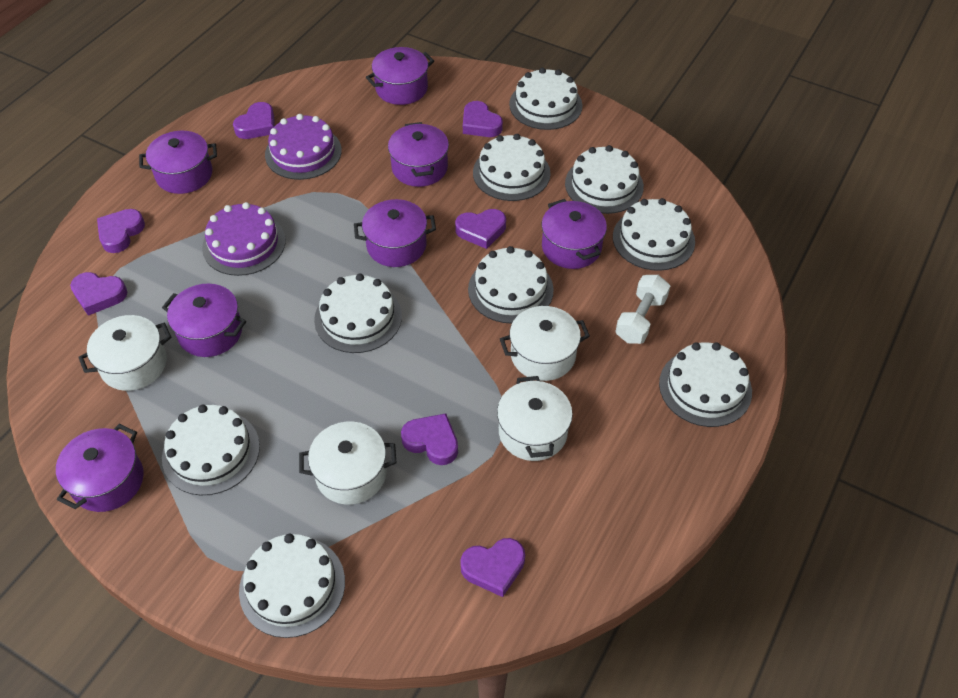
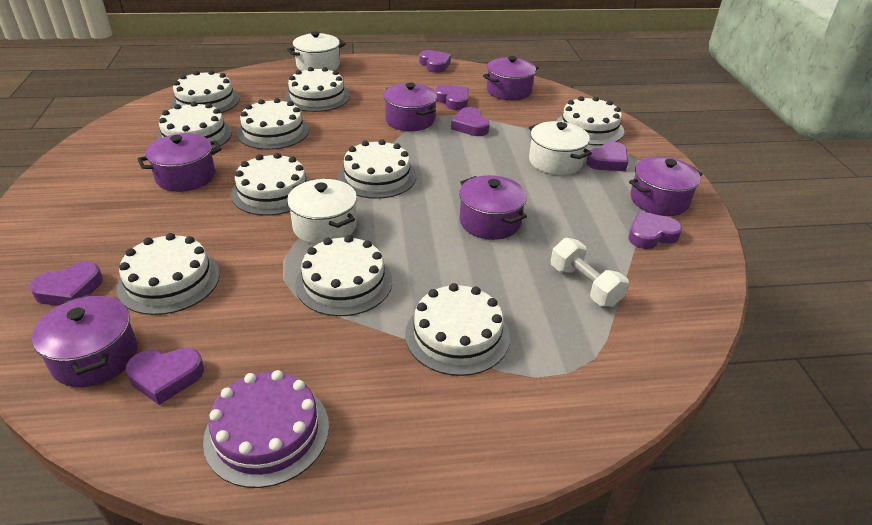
purple cake: 2 -> 1
purple pot: 7 -> 6
white cake: 9 -> 10
white pot: 4 -> 3

